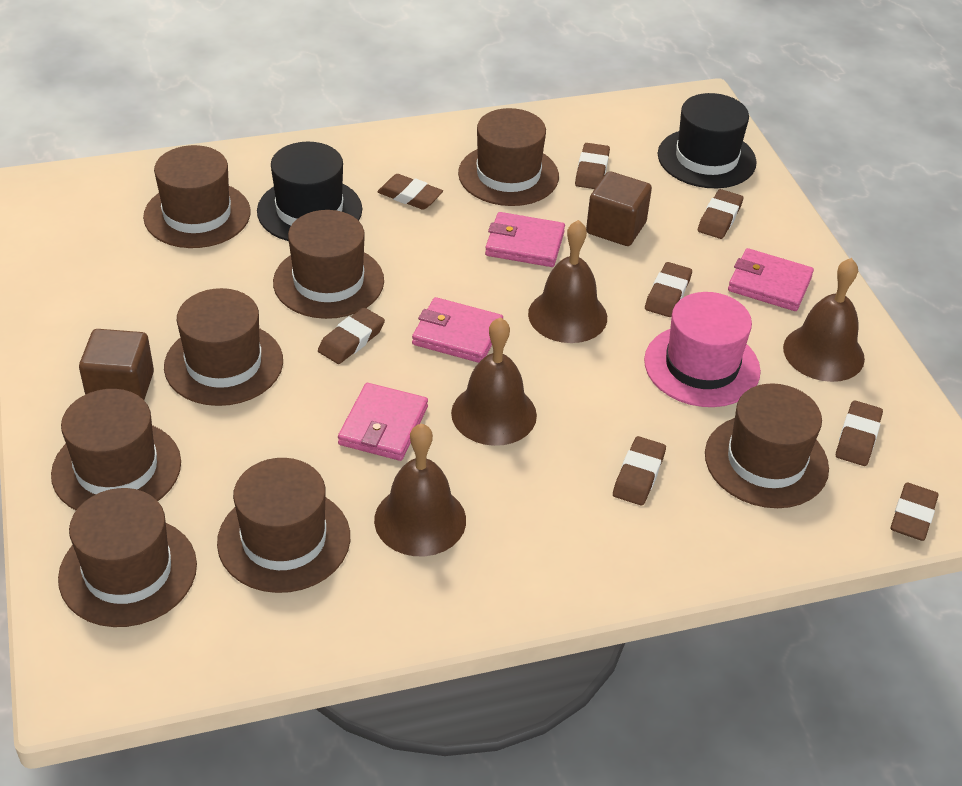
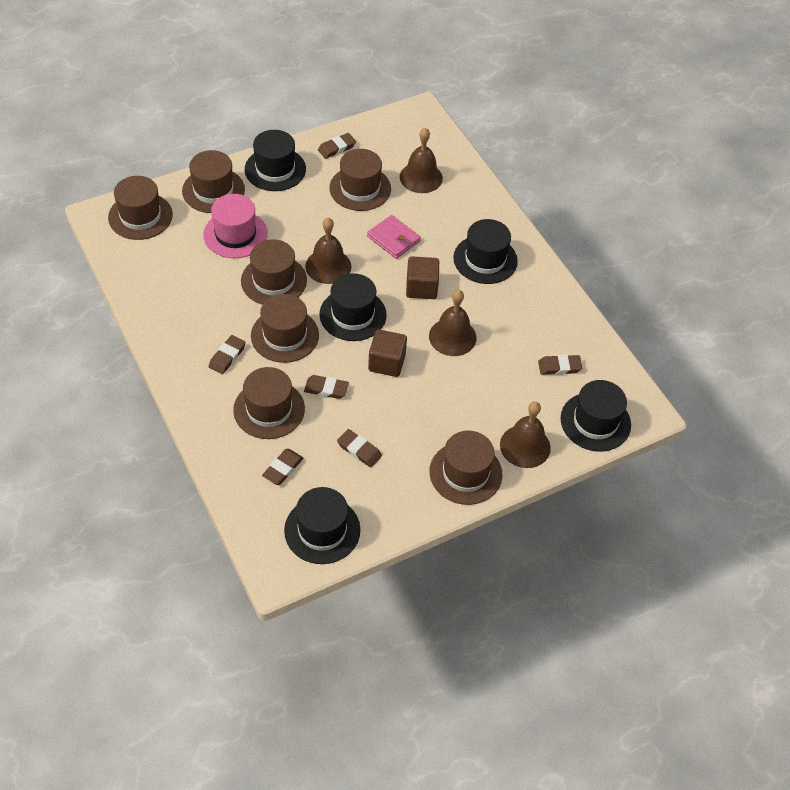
black hat: 2 -> 5
brown eraser: 8 -> 6
brown hat: 8 -> 7
pink wallet: 4 -> 1

